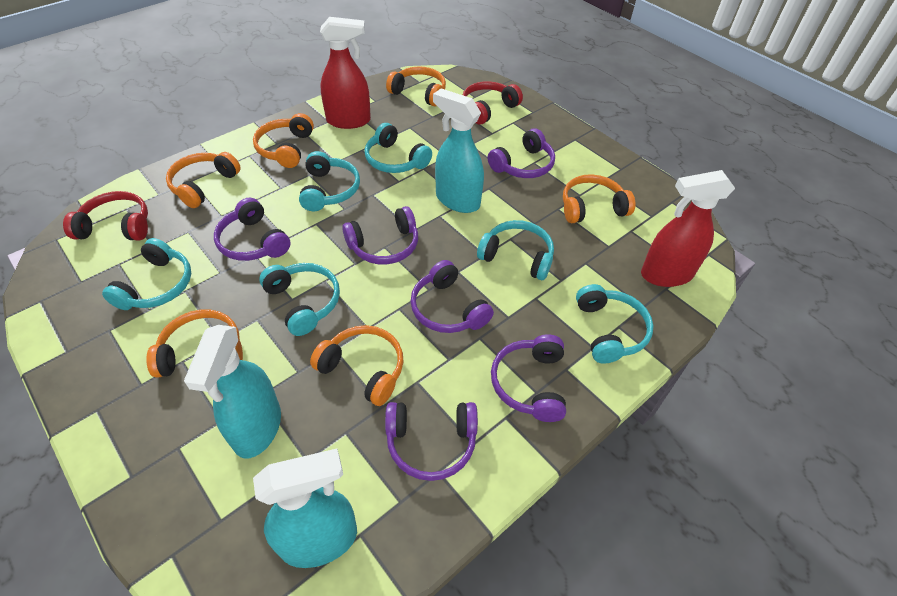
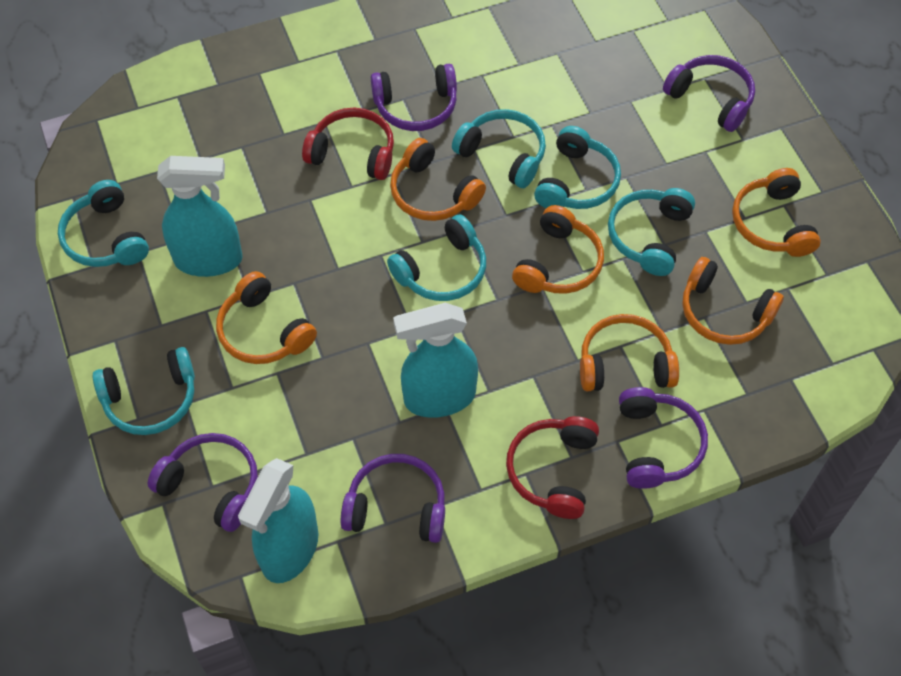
purple headphones: 6 -> 5
red spray bottle: 2 -> 0

